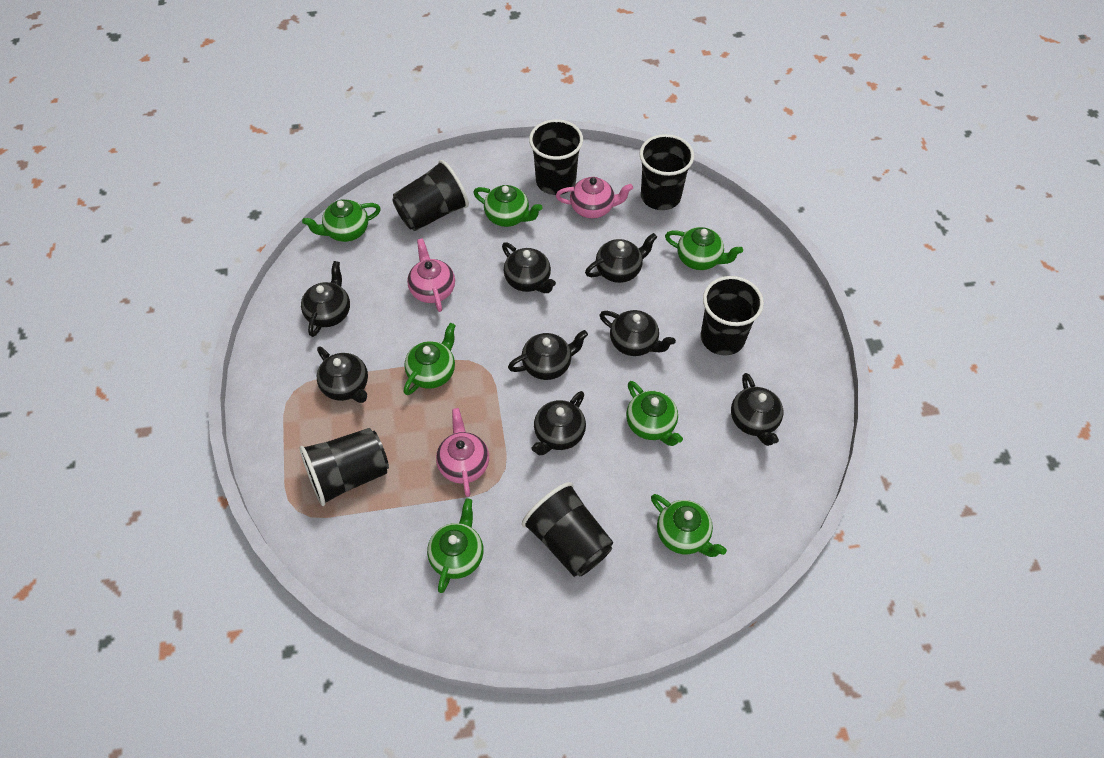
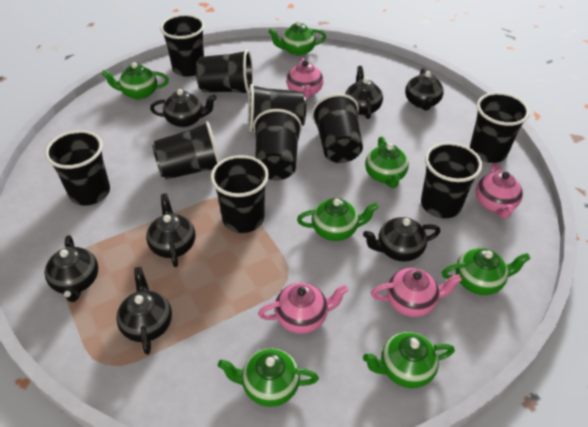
black cup: 6 -> 10
black teapot: 8 -> 7
pink teapot: 3 -> 4

